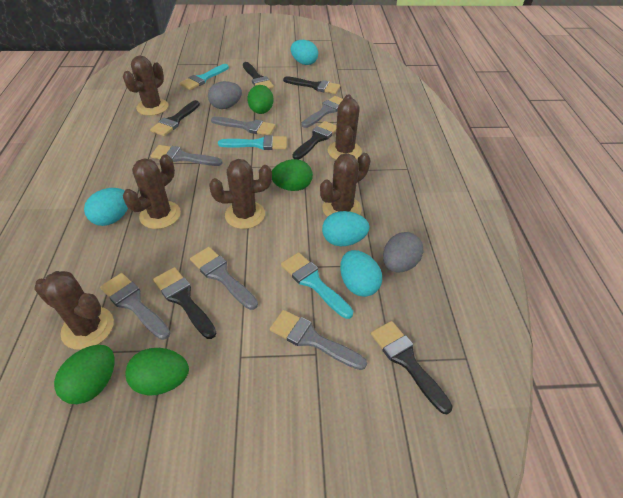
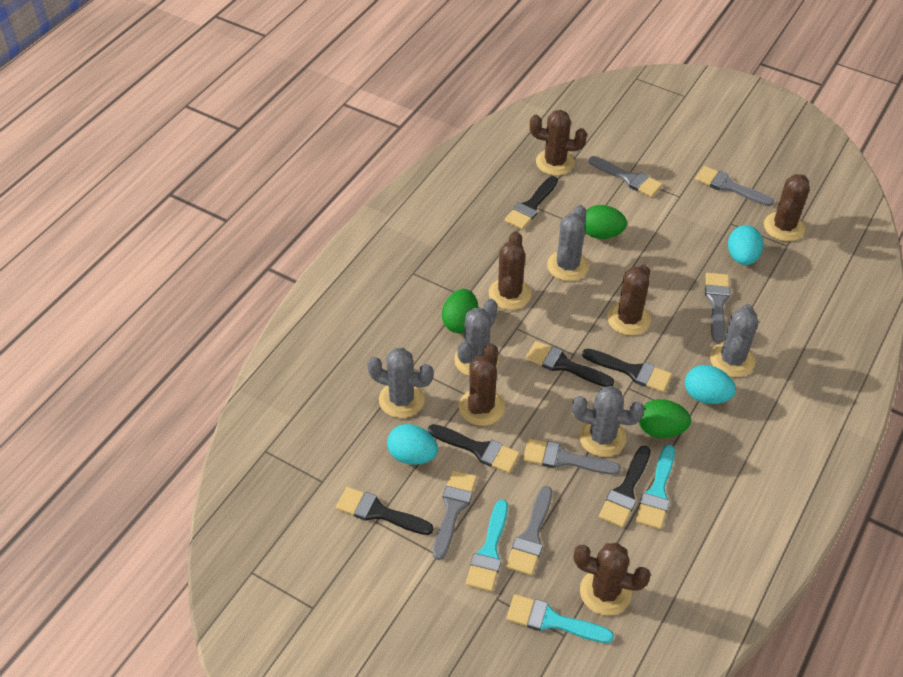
green egg: 4 -> 3
grey cactus: 0 -> 5
grey egg: 2 -> 0
turquoise egg: 4 -> 3

